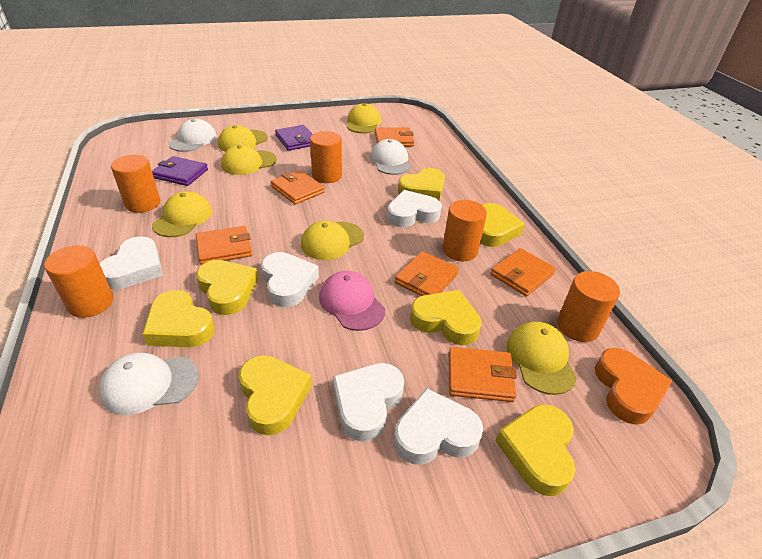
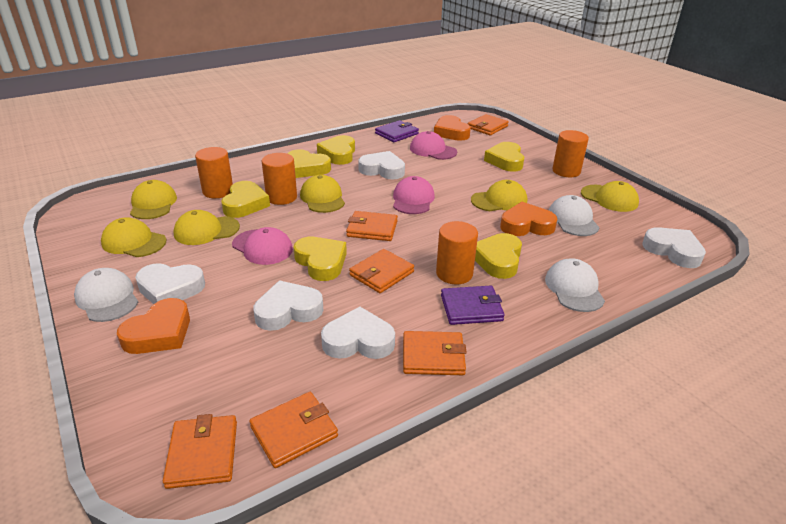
orange cylinder: 5 -> 4
orange heart: 1 -> 3
pink cap: 1 -> 3
yellow heart: 7 -> 6

